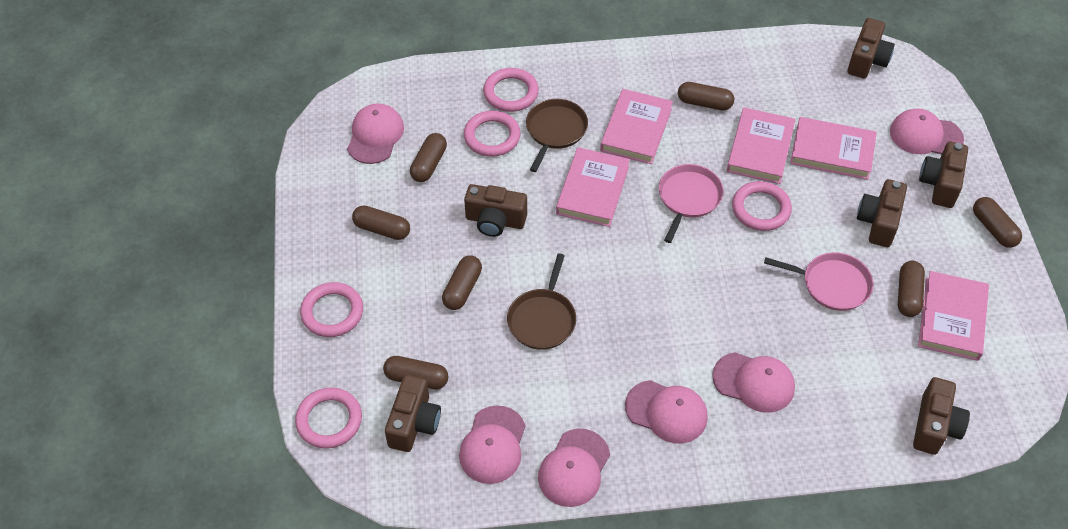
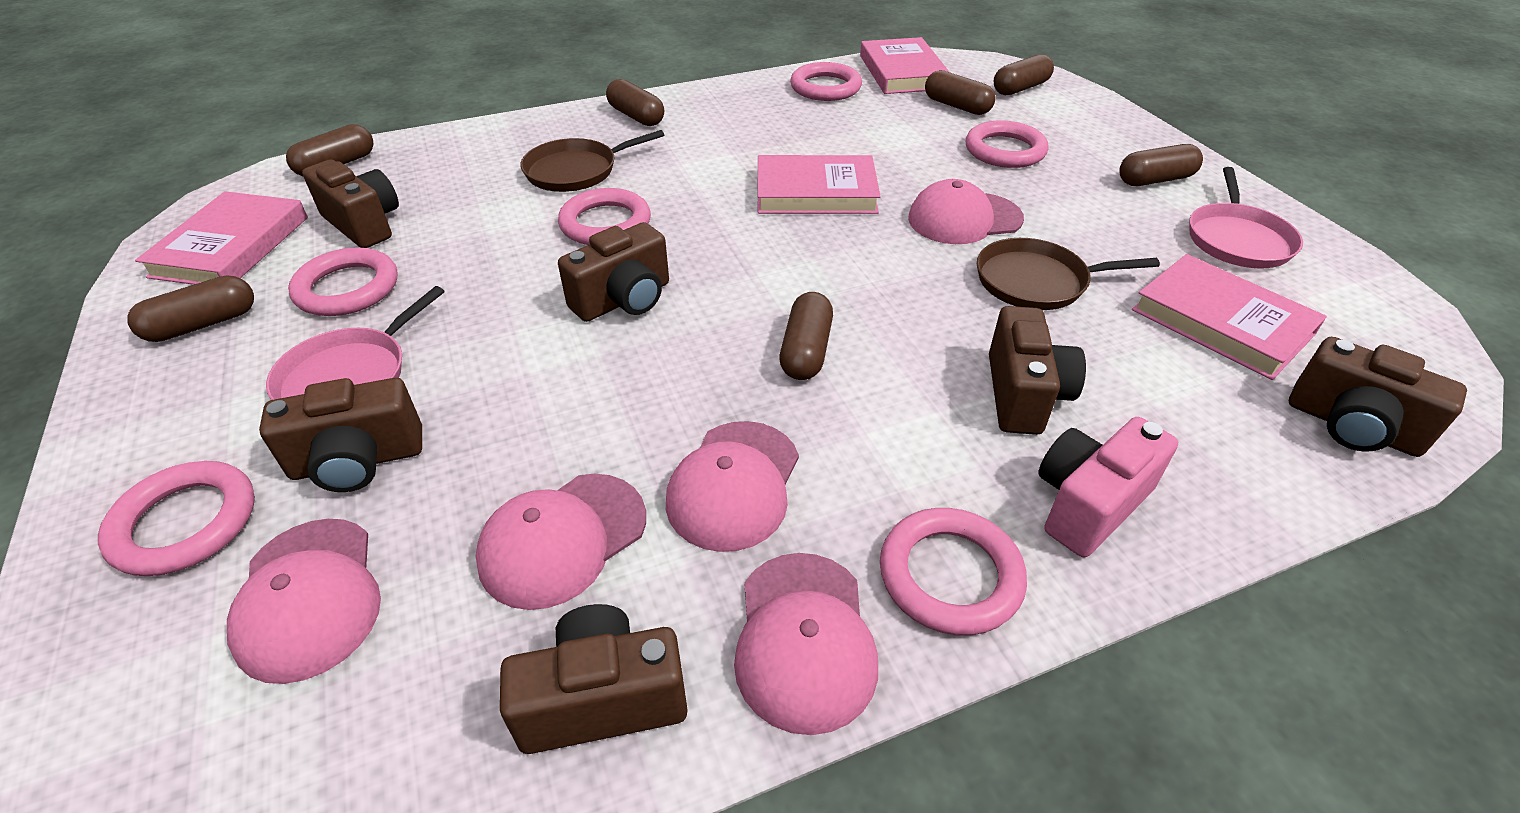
pink book: 5 -> 4
pink camera: 0 -> 1
pink cap: 6 -> 5
pink ring: 5 -> 6

